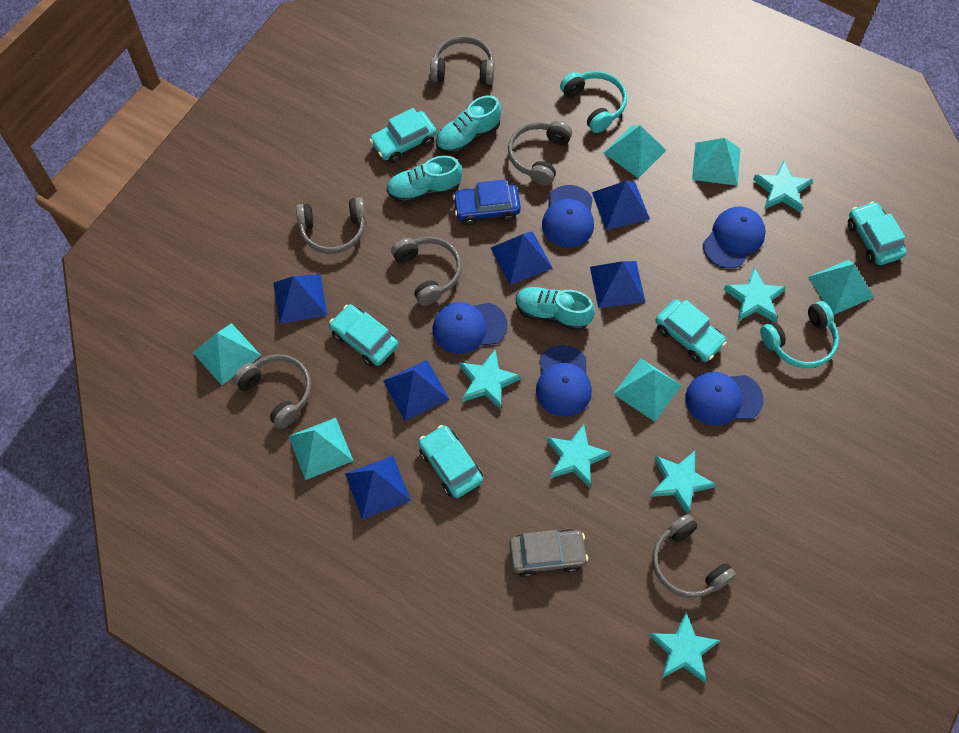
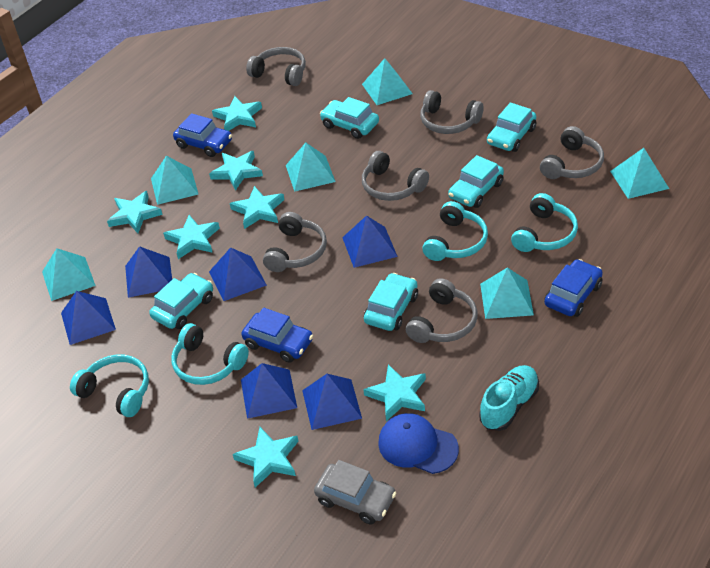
blue cap: 5 -> 1
blue car: 1 -> 3
turquoise headphones: 2 -> 4
turquoise shoe: 3 -> 1
turquoise star: 6 -> 7

